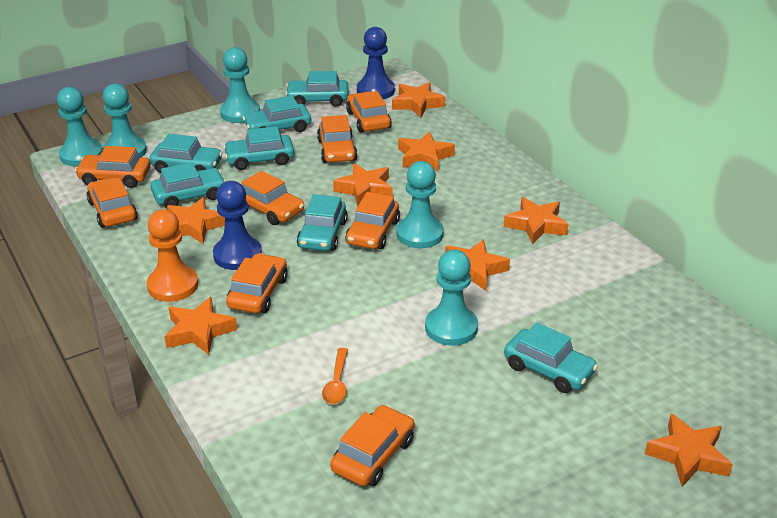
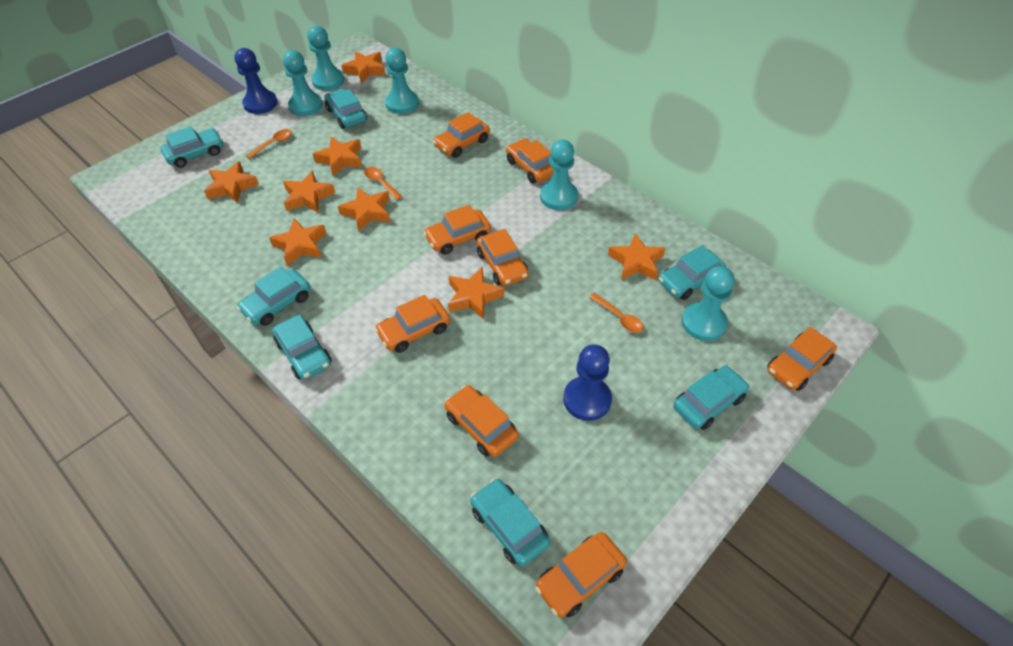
orange pawn: 1 -> 0
orange spoon: 1 -> 3

